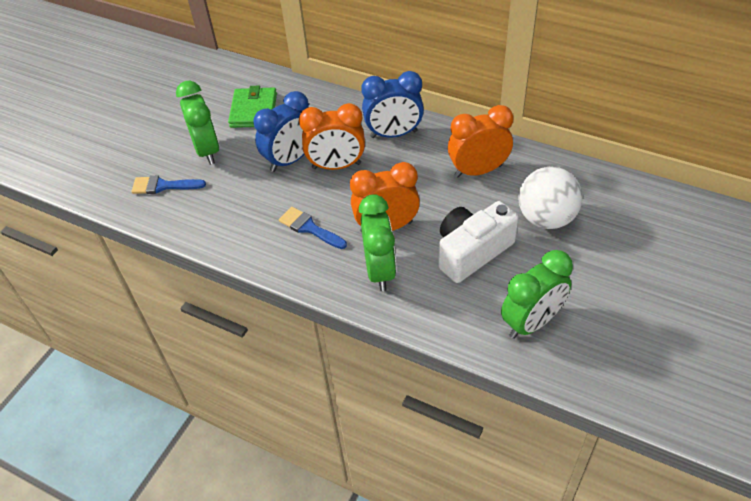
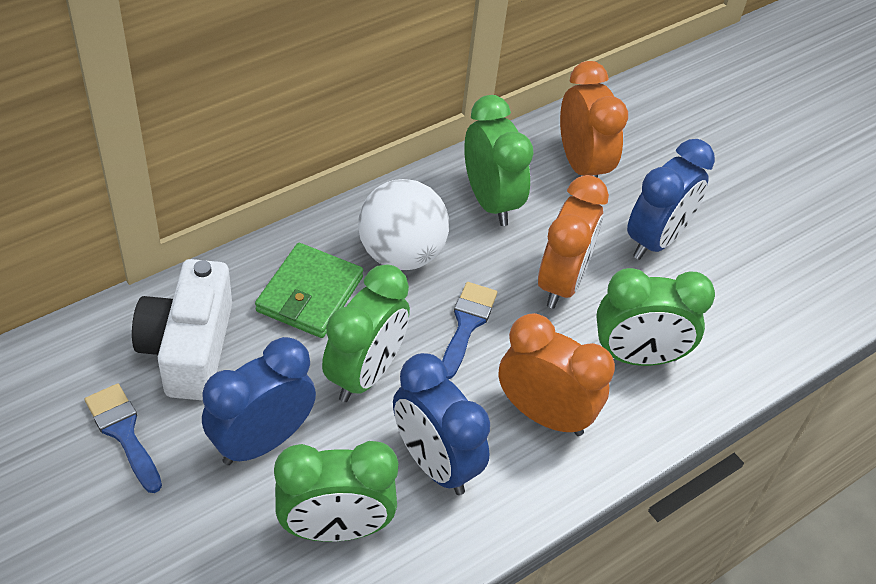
blue clock: 2 -> 3
green clock: 3 -> 4

